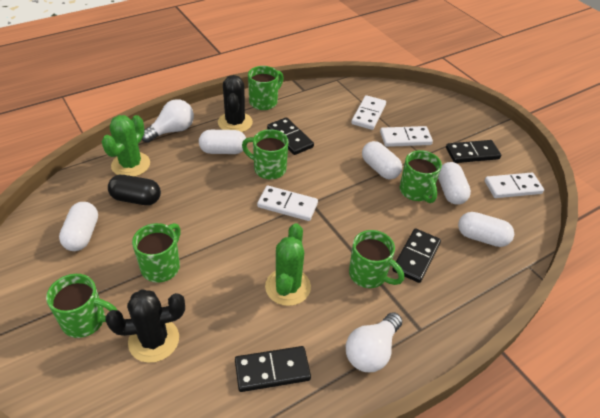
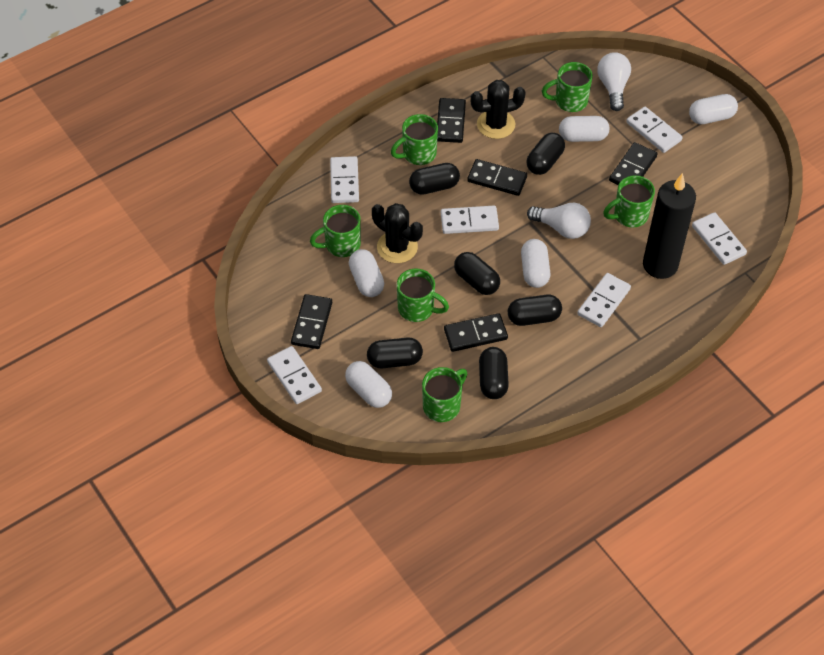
black candle: 0 -> 1
black capsule: 1 -> 6
black domino: 4 -> 5
green cactus: 2 -> 0
white domino: 4 -> 6

